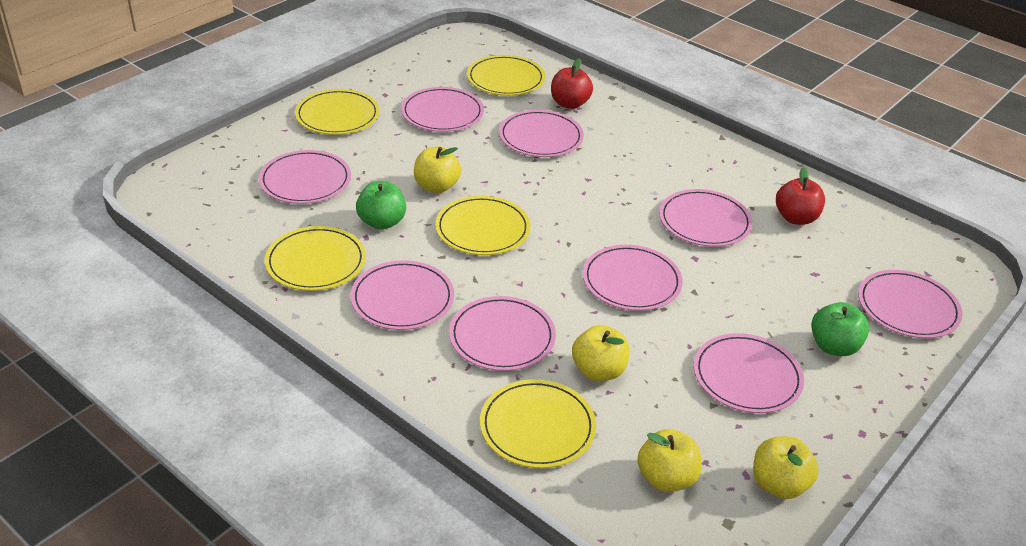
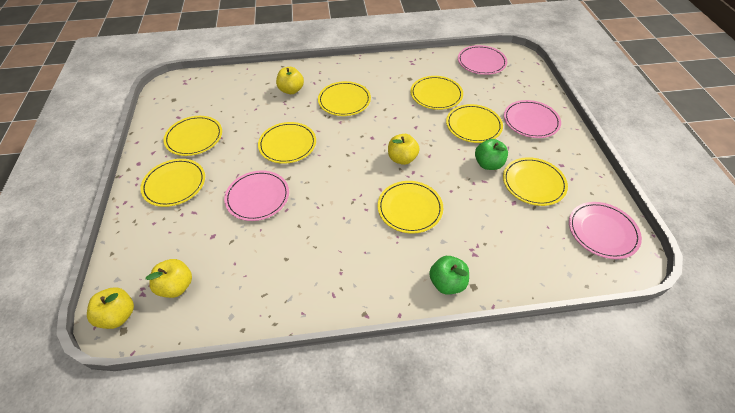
pink plate: 9 -> 4
red apple: 2 -> 0
yellow plate: 5 -> 8

